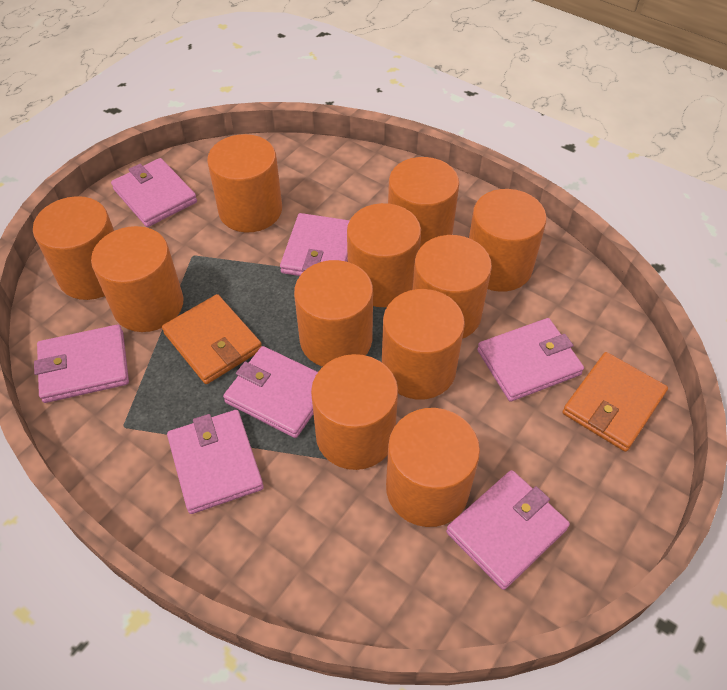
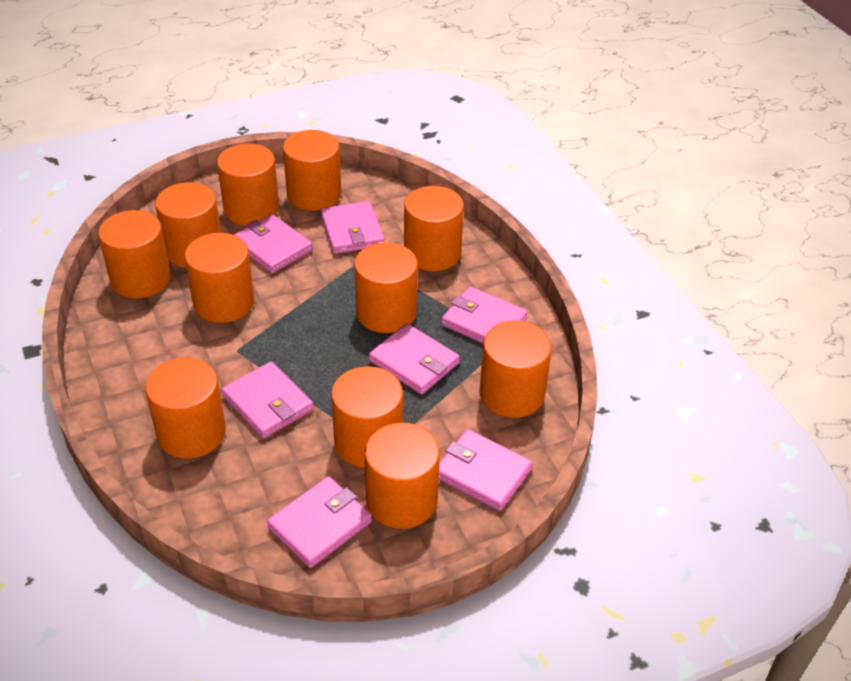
orange wallet: 2 -> 0

